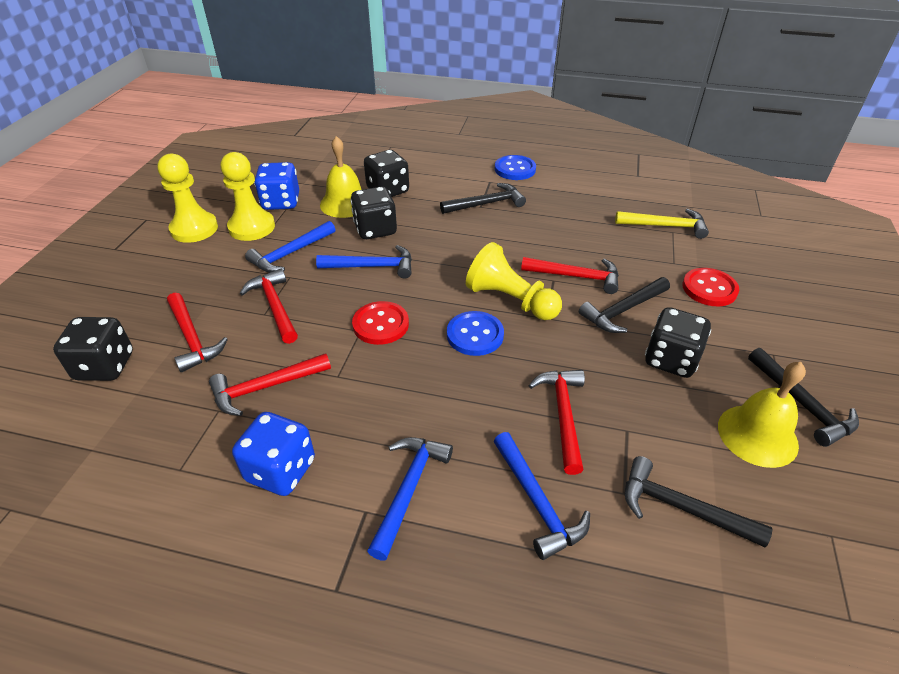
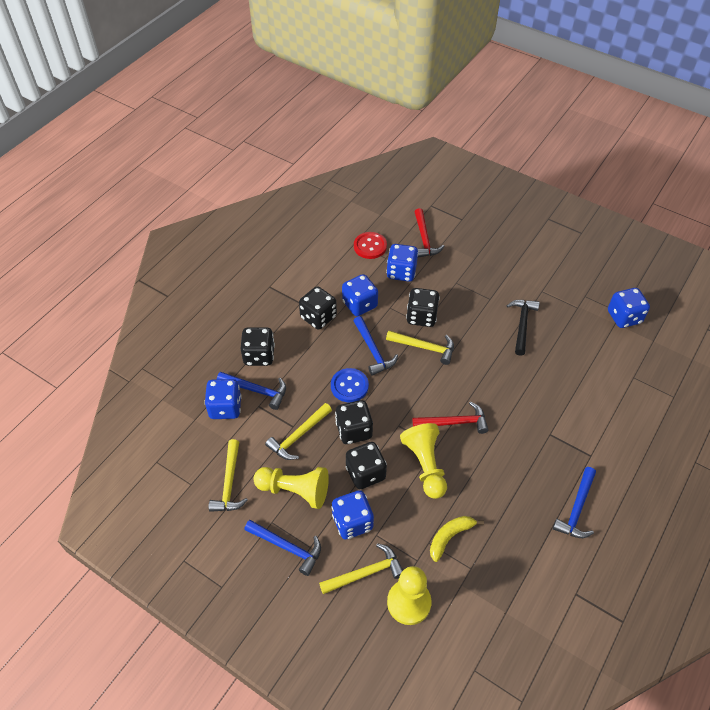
black dice: 4 -> 5
black hammer: 4 -> 1
blue button: 2 -> 1
blue dice: 2 -> 5
red button: 2 -> 1
red hammer: 5 -> 2
yellow banana: 0 -> 1
yellow bell: 2 -> 0
yellow hammer: 1 -> 4

